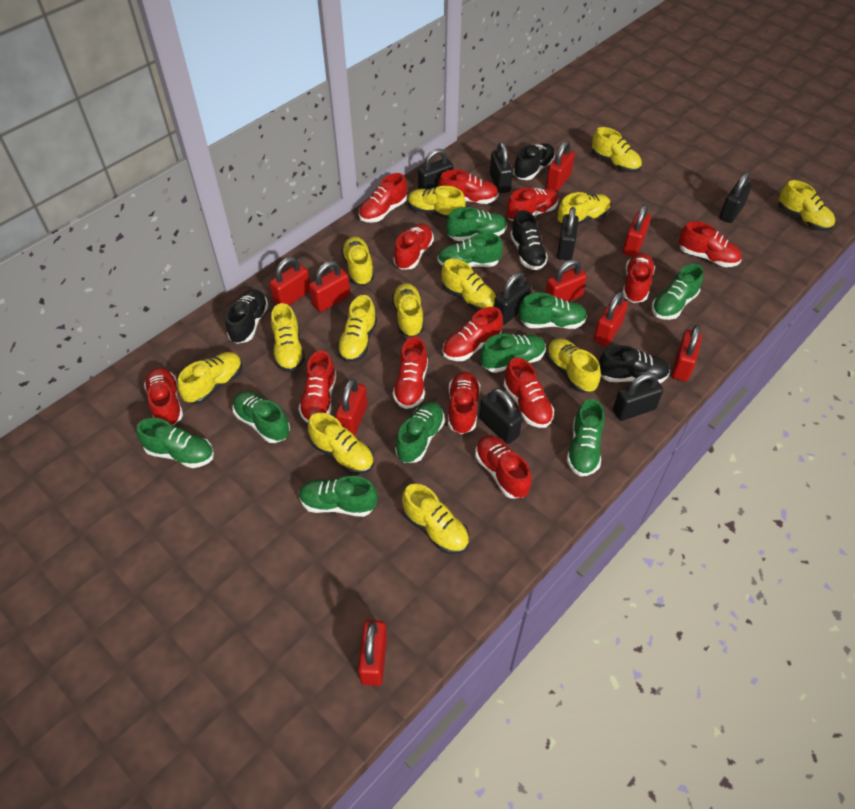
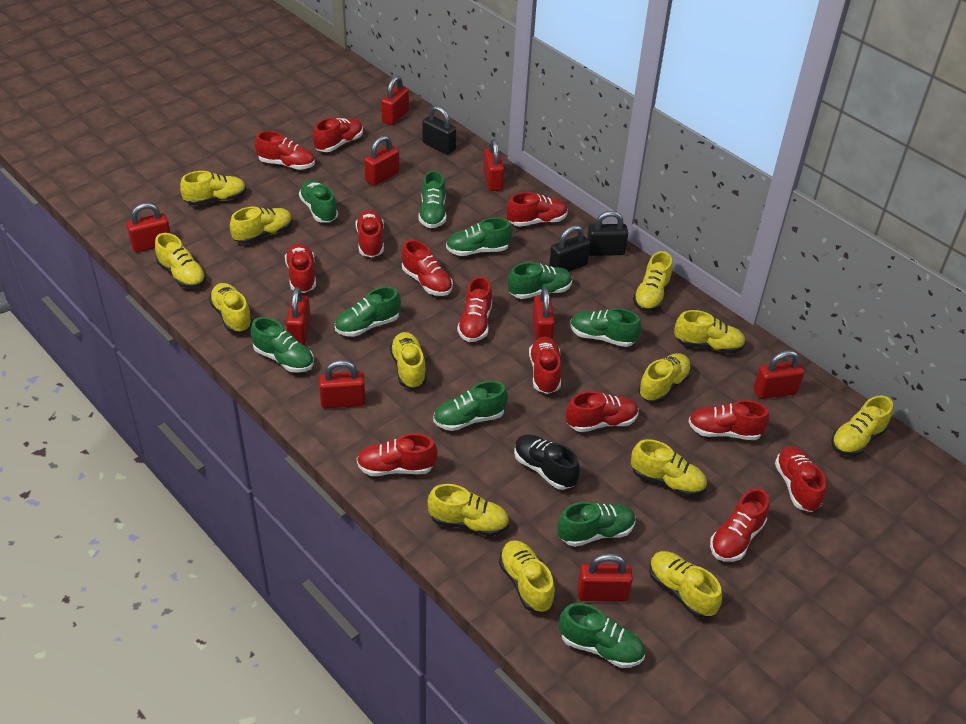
black padlock: 7 -> 3
black shoe: 4 -> 1

